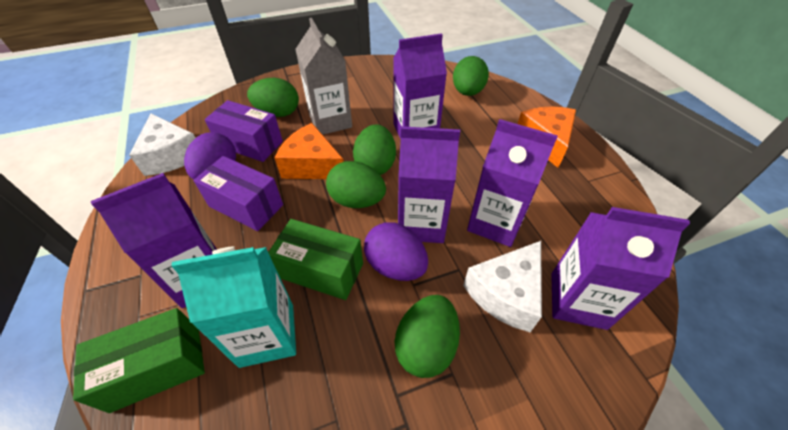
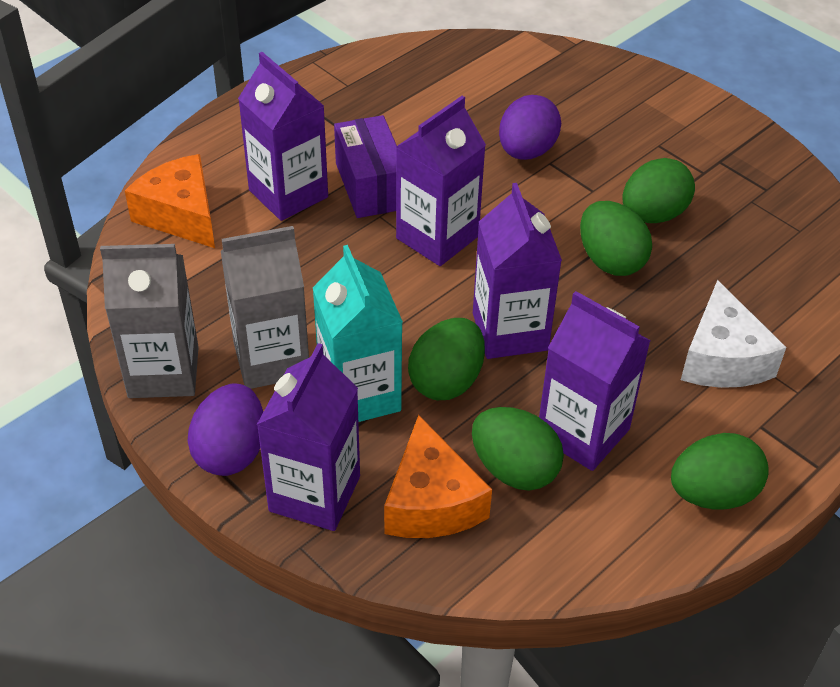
green box: 2 -> 0
grey carton: 1 -> 2
purple box: 2 -> 1
white cheese: 2 -> 1

